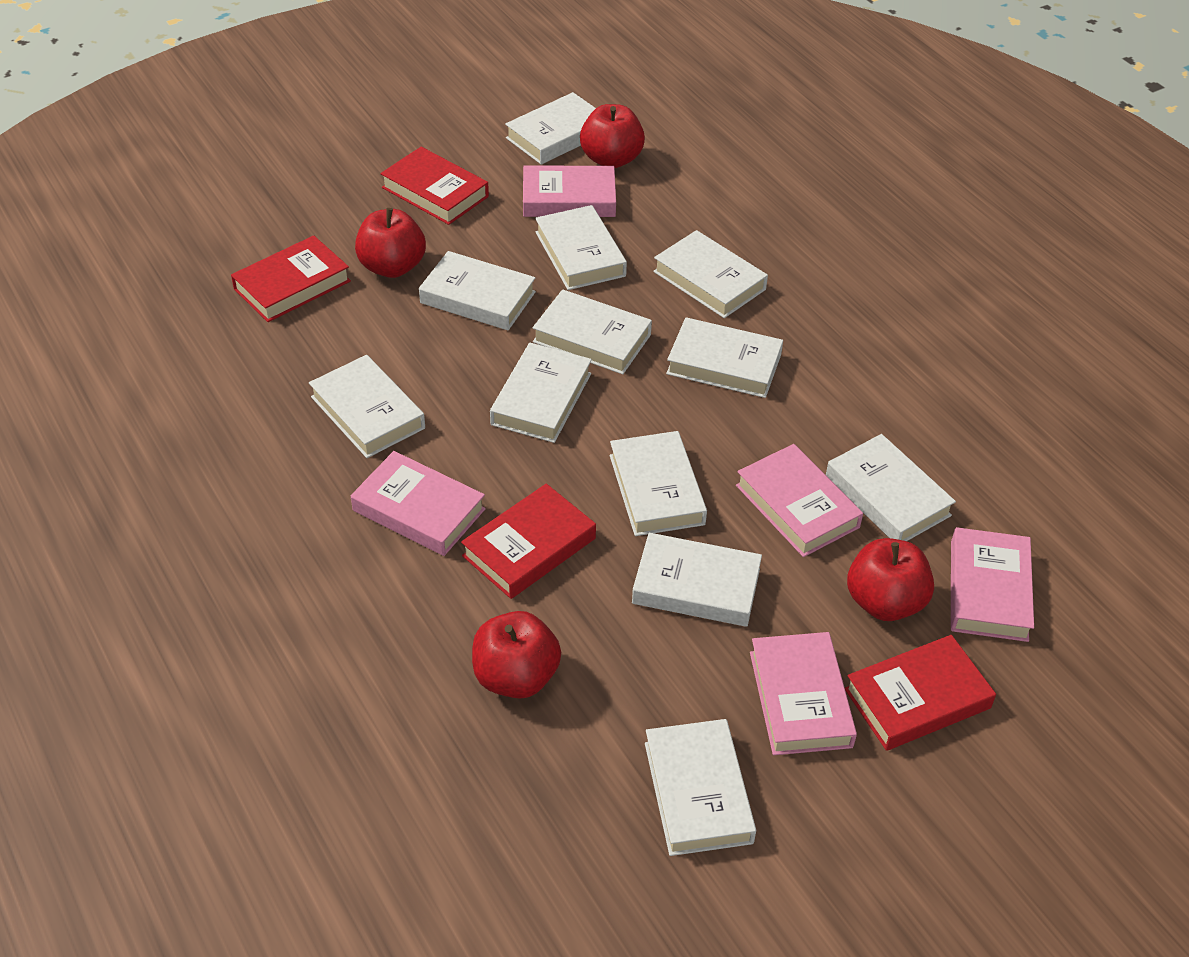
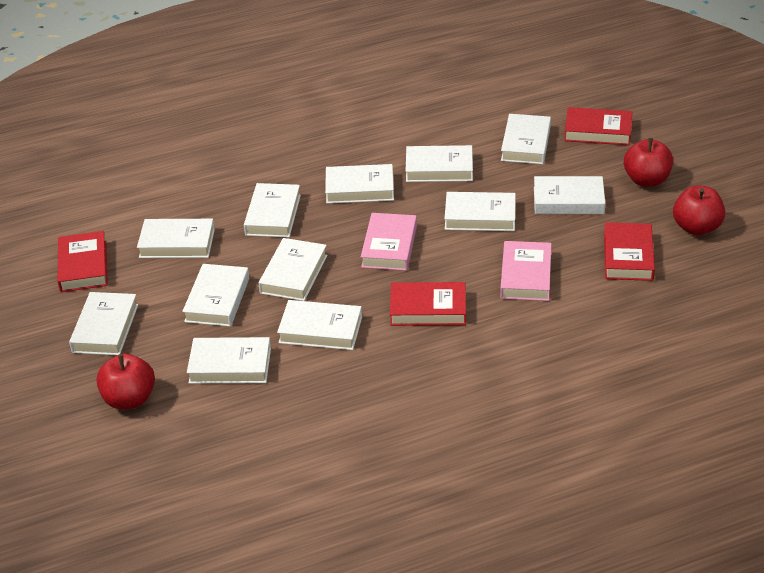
pink book: 5 -> 2
red apple: 4 -> 3

